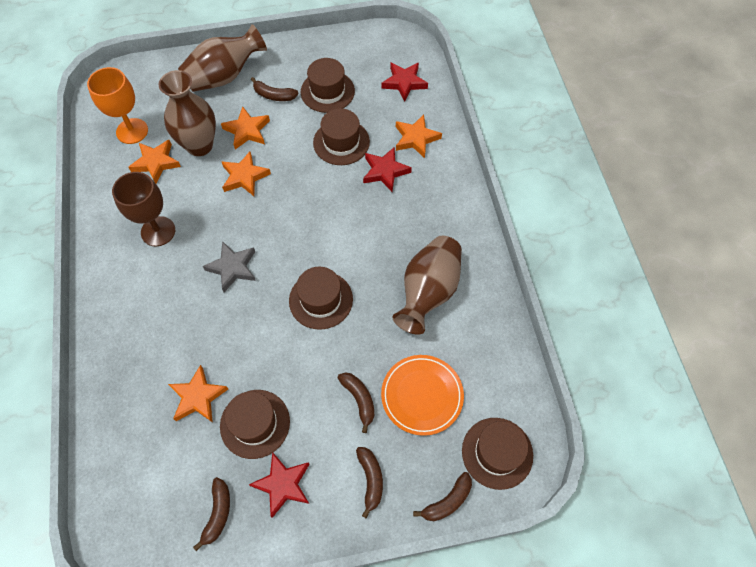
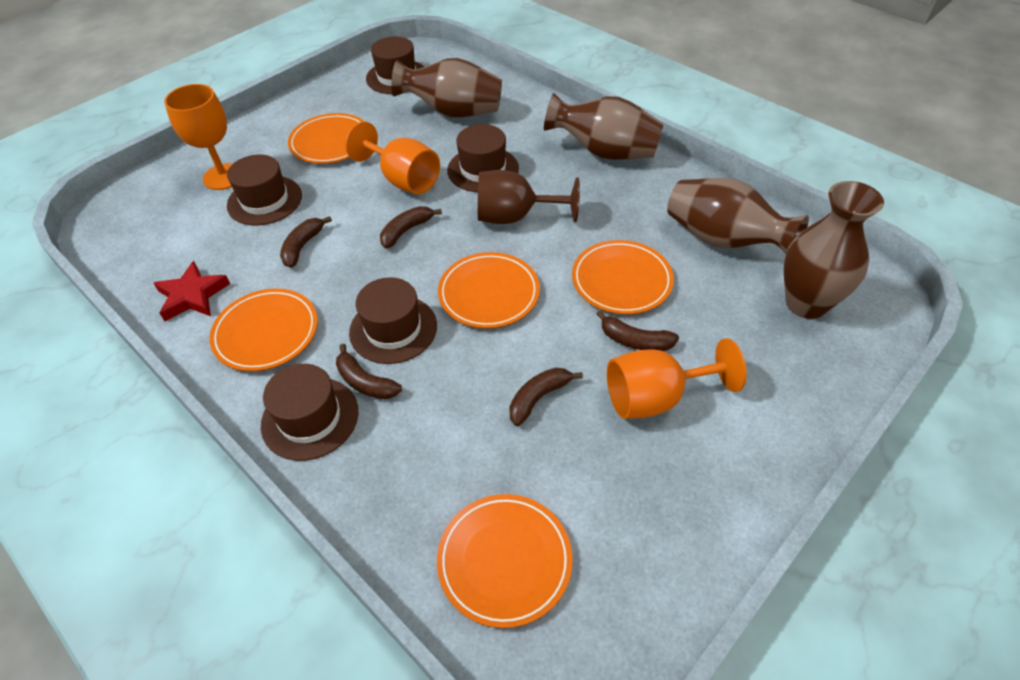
brown vase: 3 -> 4
grey star: 1 -> 0
orange goblet: 1 -> 3
orange plate: 1 -> 5
orange star: 5 -> 0
red star: 3 -> 1

